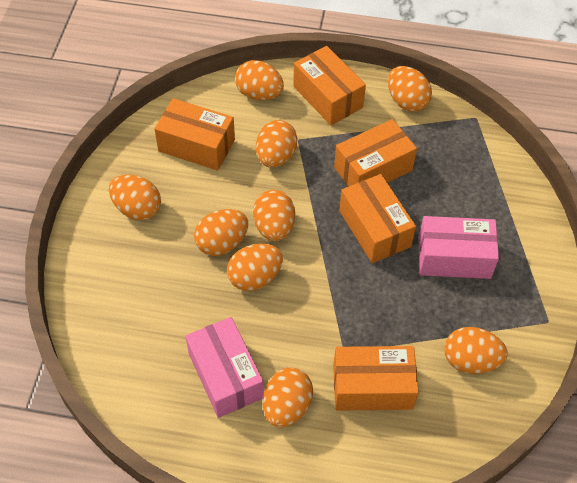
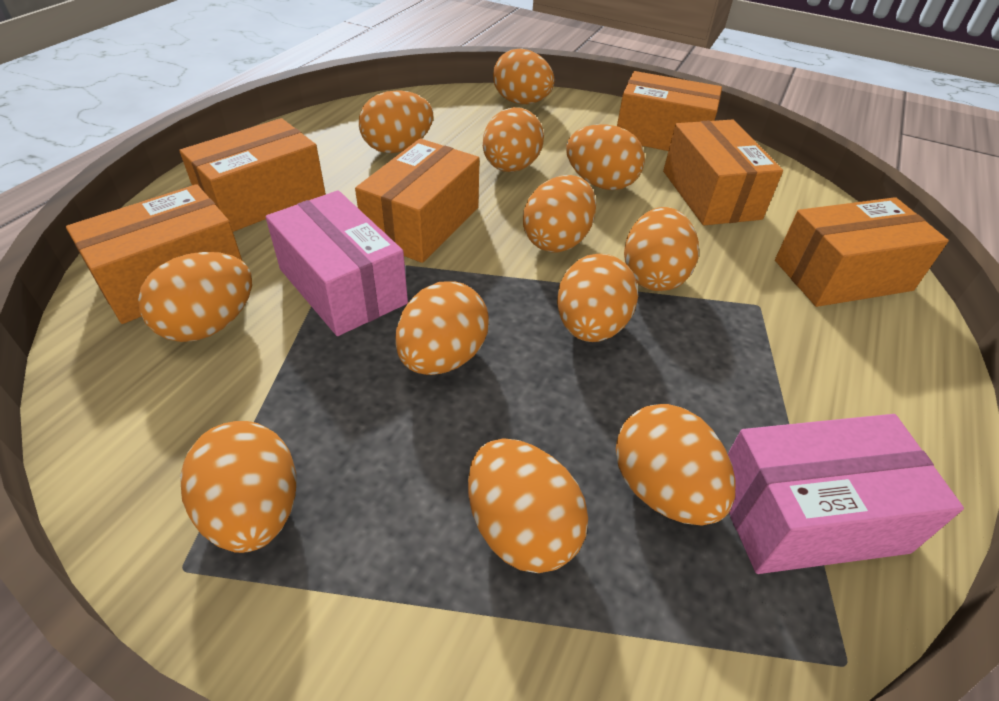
orange box: 5 -> 6
orange egg: 9 -> 12

